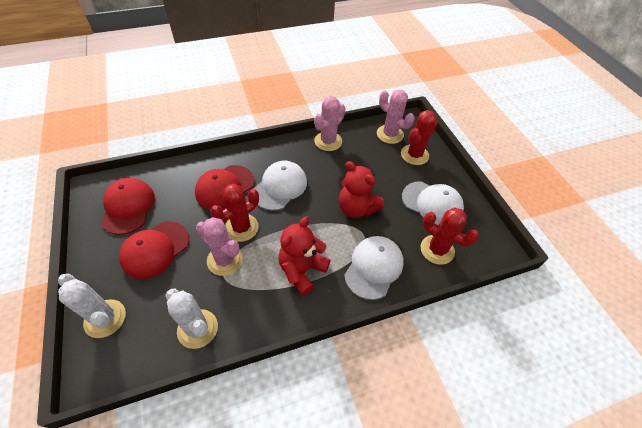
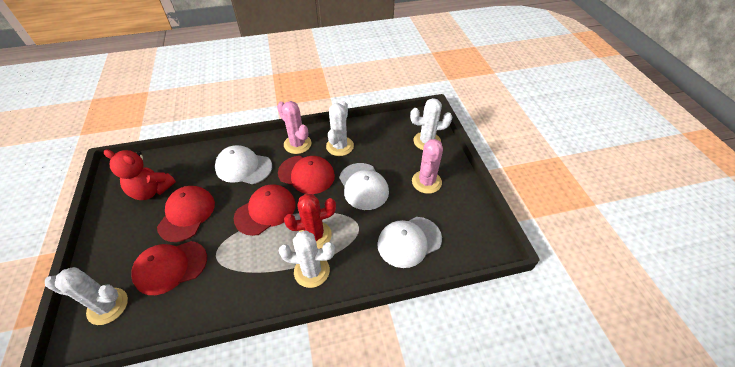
pink cactus: 3 -> 2
red cactus: 3 -> 1
red cap: 3 -> 4
red teddy bear: 2 -> 1
white cactus: 2 -> 4

